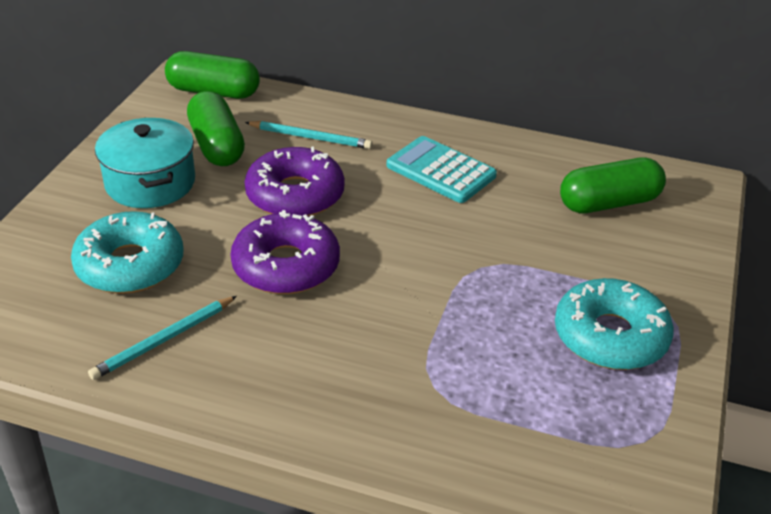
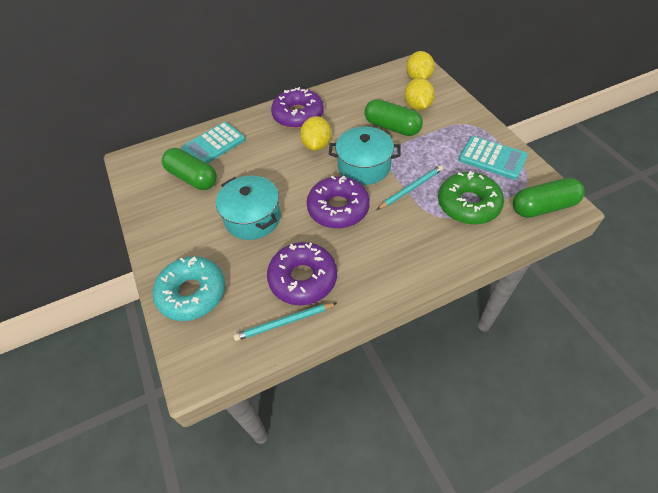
green donut: 0 -> 1
purple donut: 2 -> 3
turquoise calculator: 1 -> 2
turquoise donut: 2 -> 1
turquoise pot: 1 -> 2
yellow lemon: 0 -> 3

